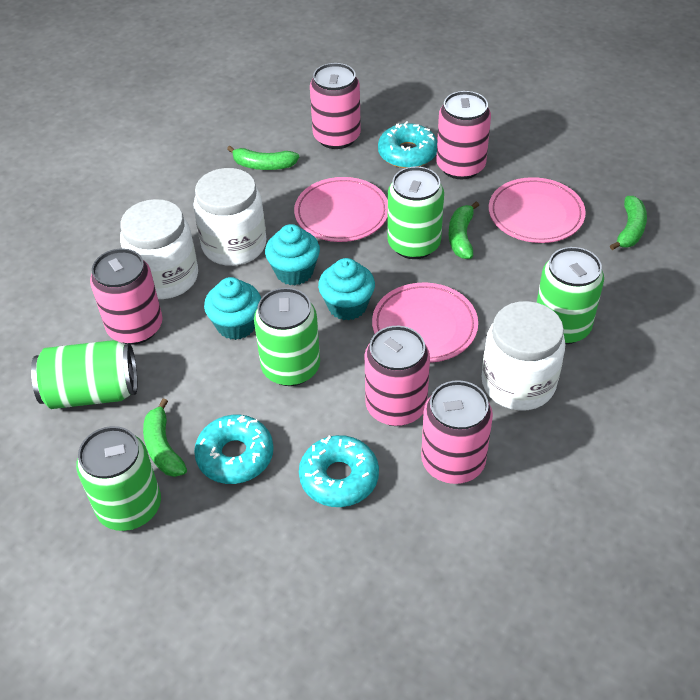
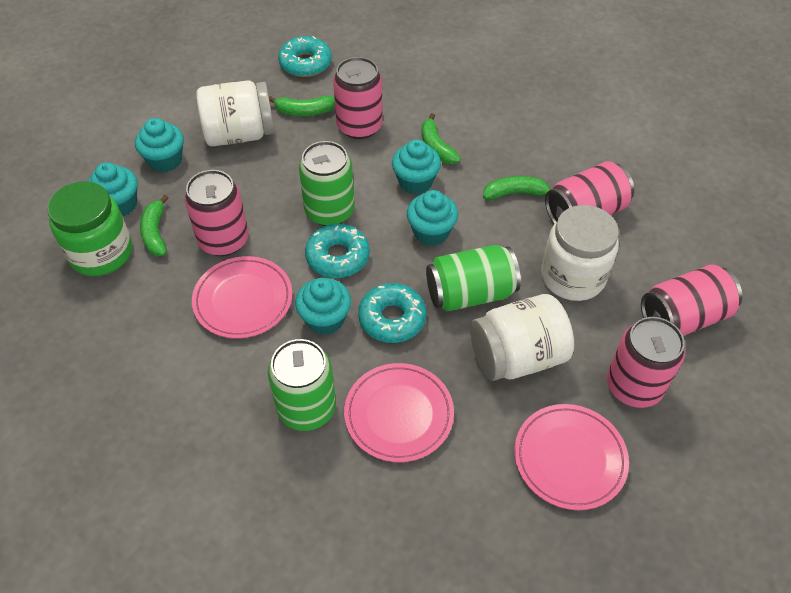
green can: 5 -> 3
green jar: 0 -> 1
turquoise cupcake: 3 -> 5

